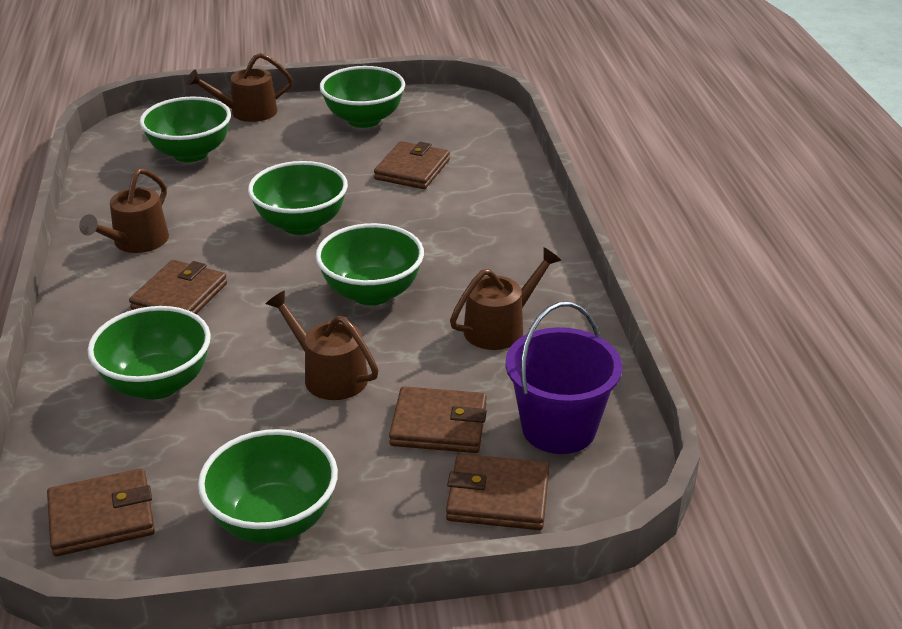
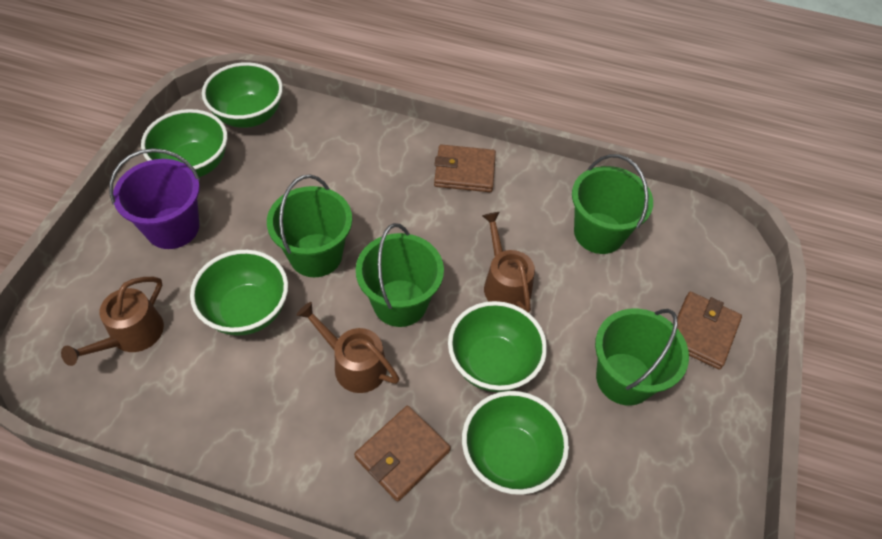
brown wallet: 5 -> 3
brown watering can: 4 -> 3
green bowl: 6 -> 5
green bucket: 0 -> 4

